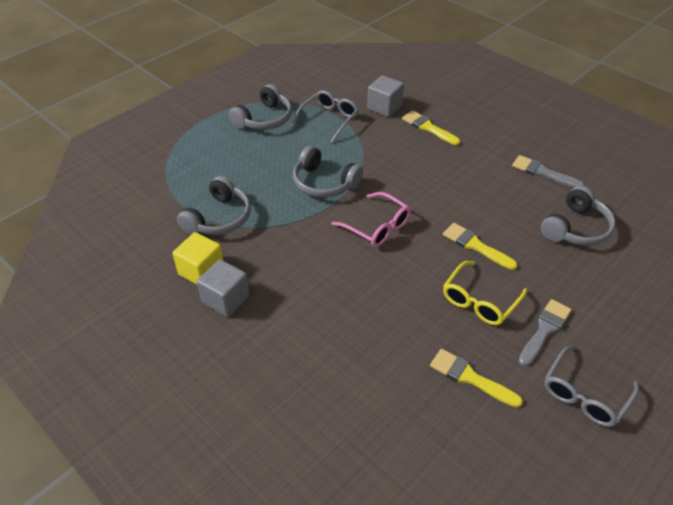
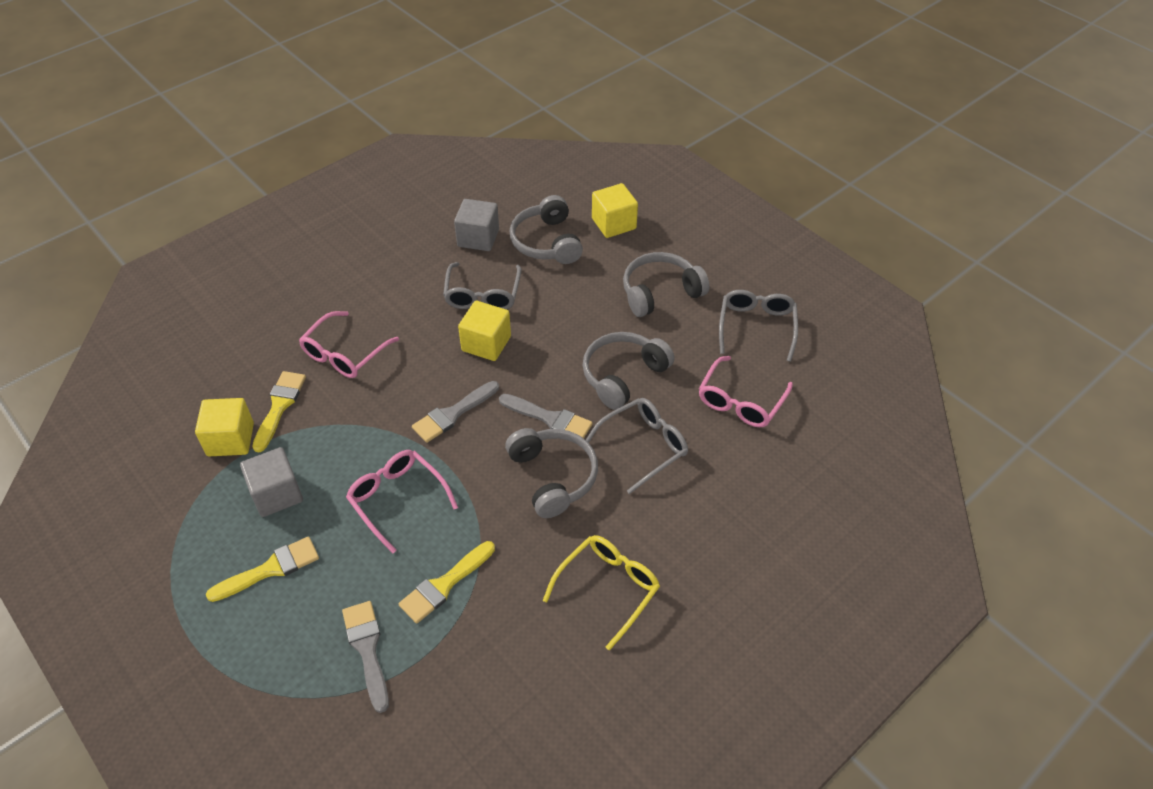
grey brush: 2 -> 3
grey glasses: 2 -> 3
pink glasses: 1 -> 3
yellow cube: 1 -> 3

